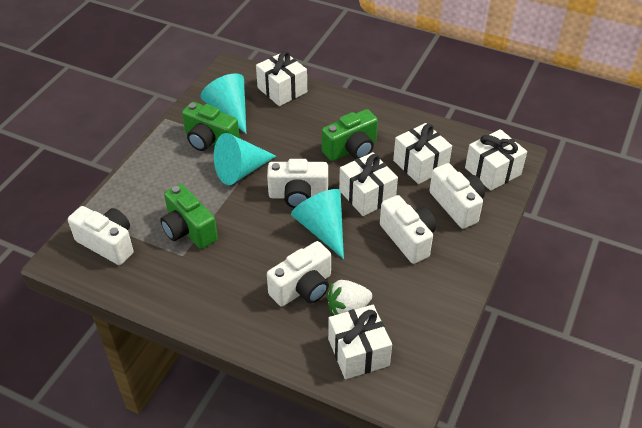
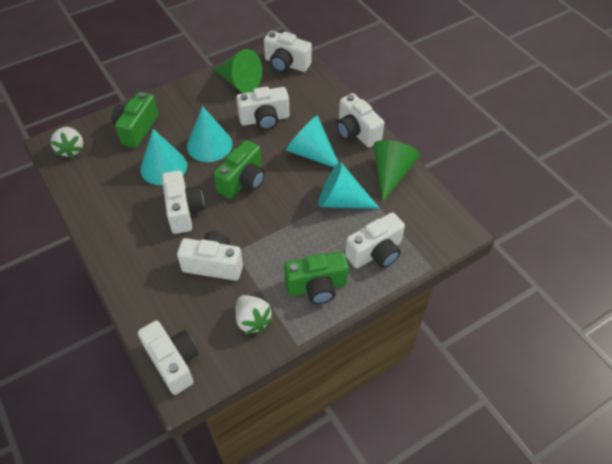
green cone: 0 -> 2
turquoise cone: 3 -> 4
white camera: 5 -> 7
white gift: 5 -> 0
white strawberry: 1 -> 2

